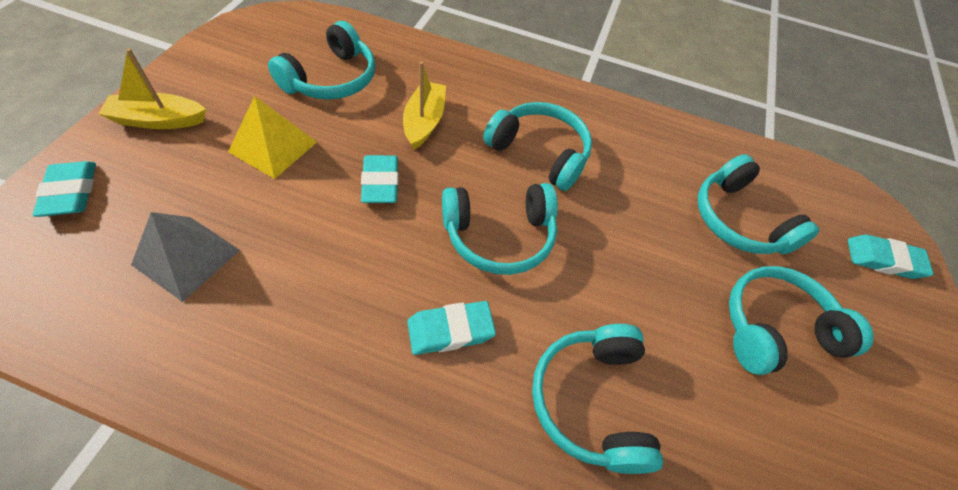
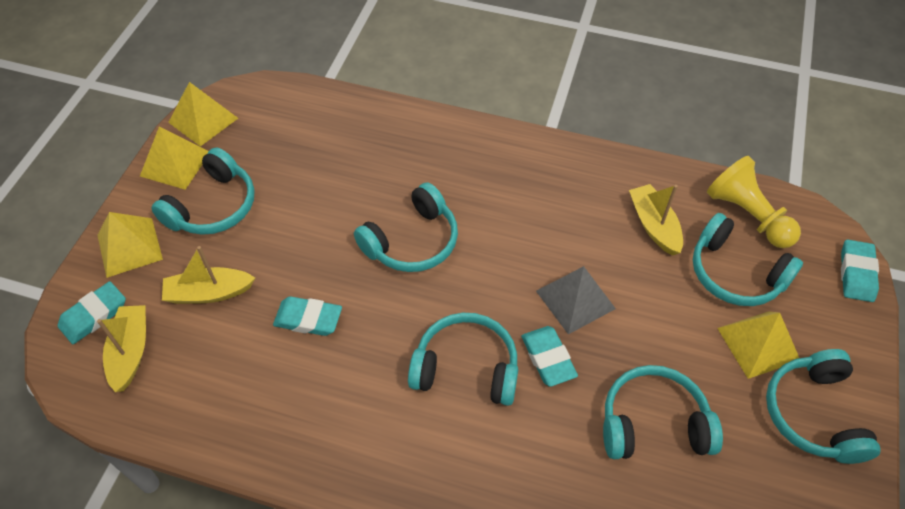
yellow boat: 2 -> 3
yellow pawn: 0 -> 1
yellow pyramid: 1 -> 4

